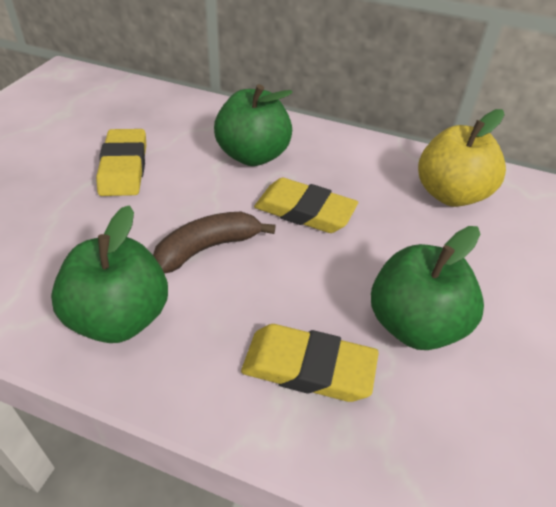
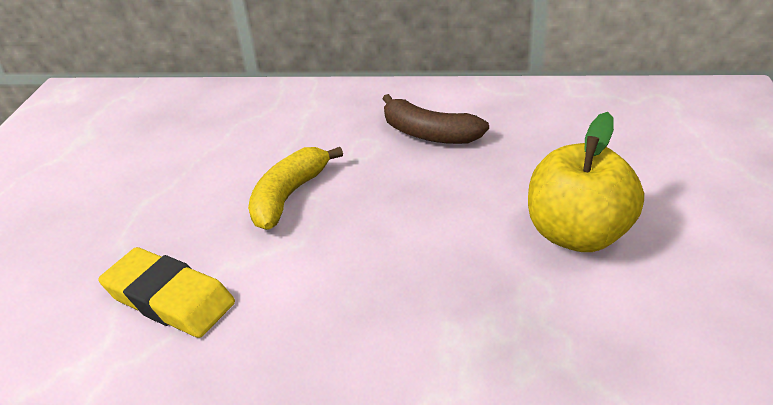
green apple: 3 -> 0
yellow banana: 0 -> 1
yellow eraser: 3 -> 1

